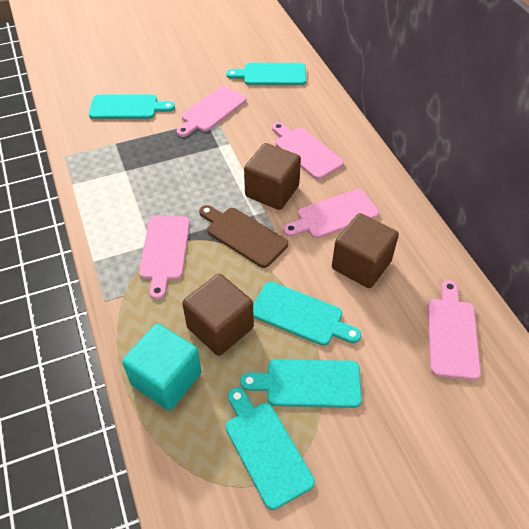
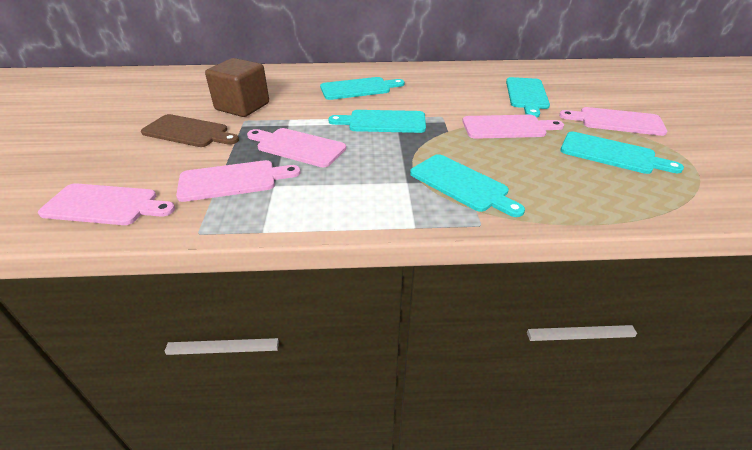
brown cube: 3 -> 1
turquoise cube: 1 -> 0

